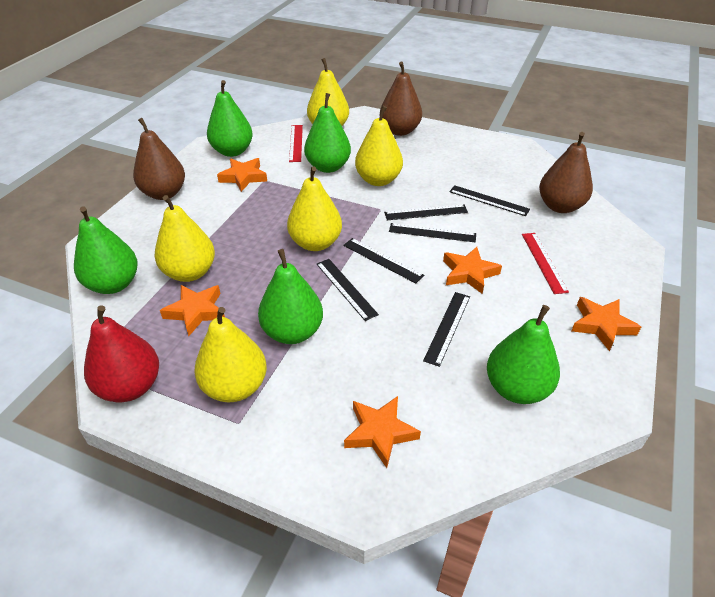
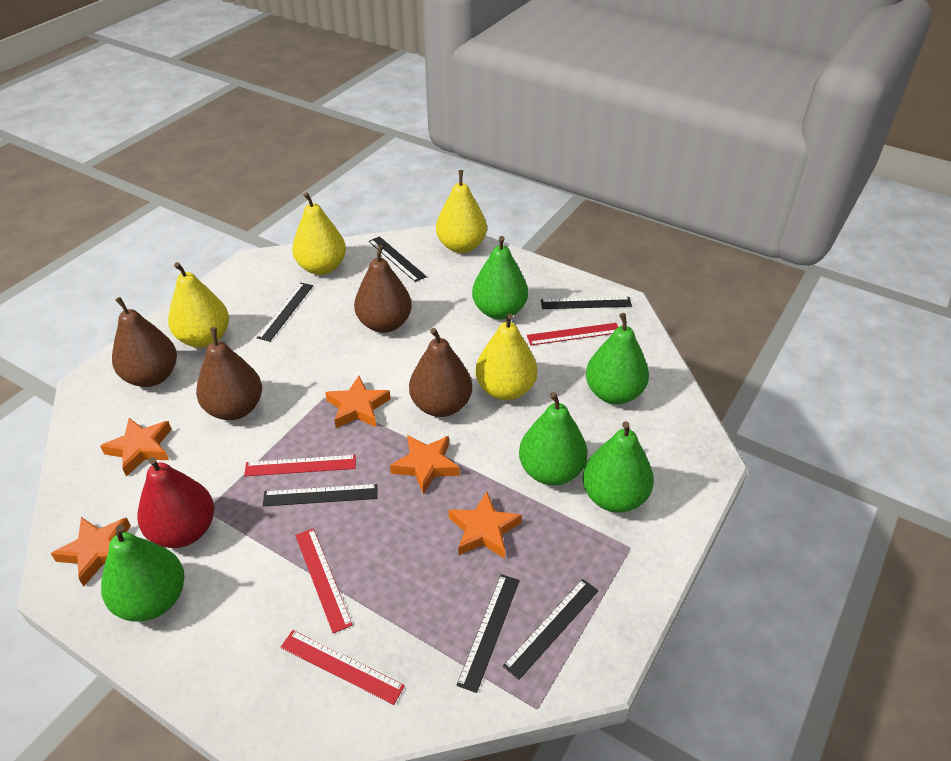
brown pear: 3 -> 4
red ruler: 2 -> 4
yellow pear: 5 -> 4

